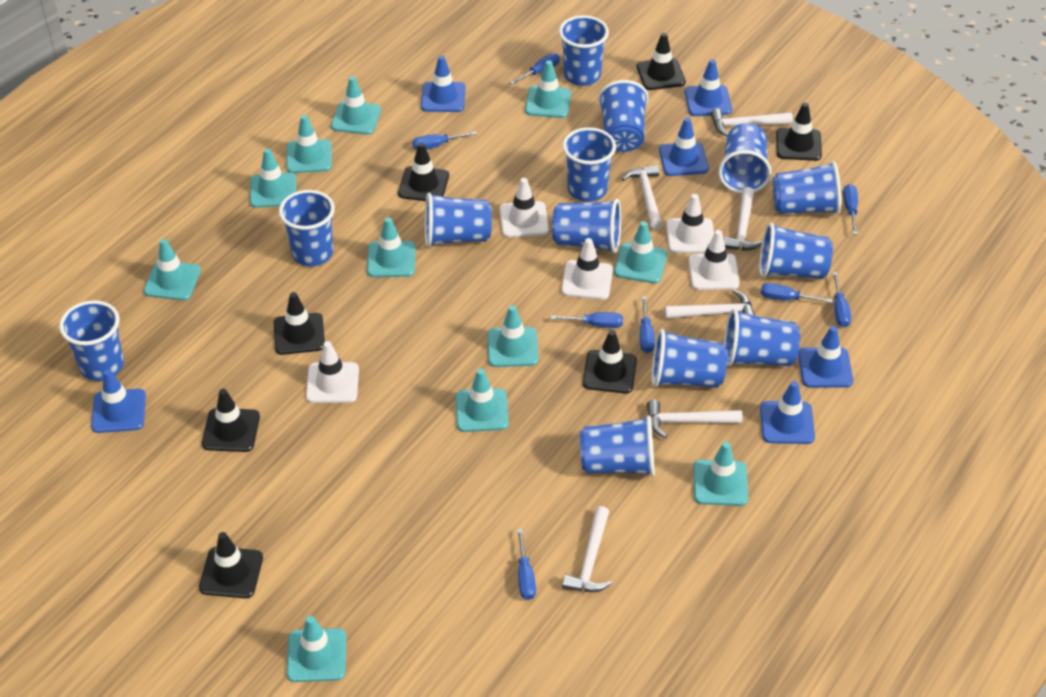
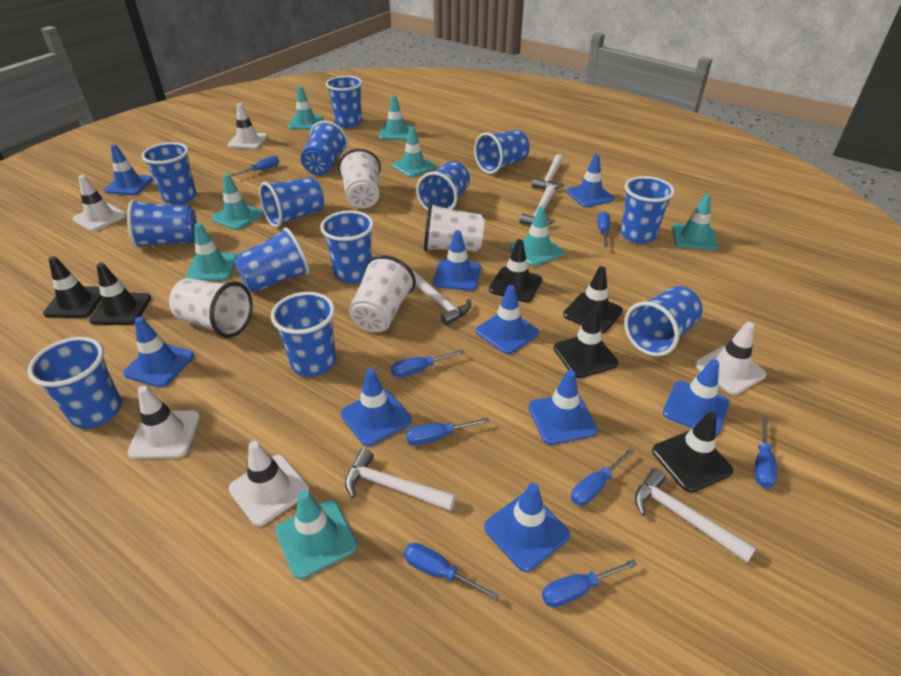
black traffic cone: 7 -> 6
blue traffic cone: 6 -> 9
turquoise traffic cone: 11 -> 8
white cup: 0 -> 4
white hammer: 6 -> 5

